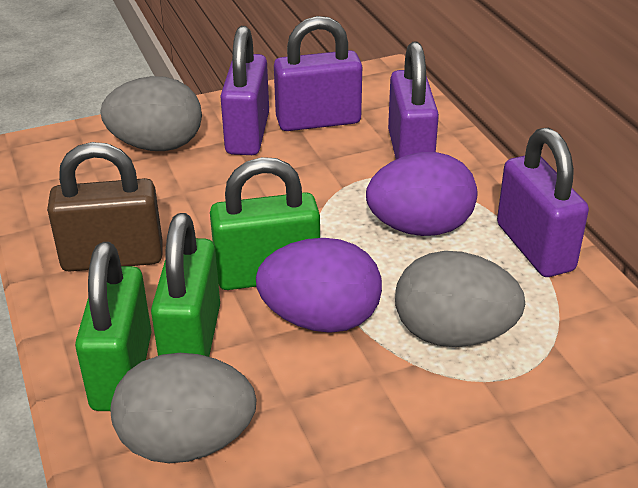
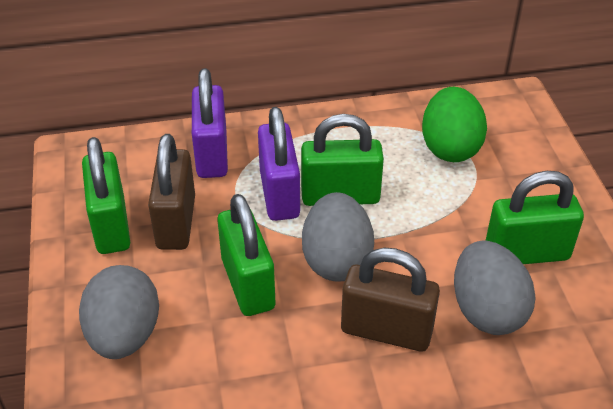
brown padlock: 1 -> 2
green egg: 0 -> 1
green padlock: 3 -> 4
purple egg: 2 -> 0
purple padlock: 4 -> 2

